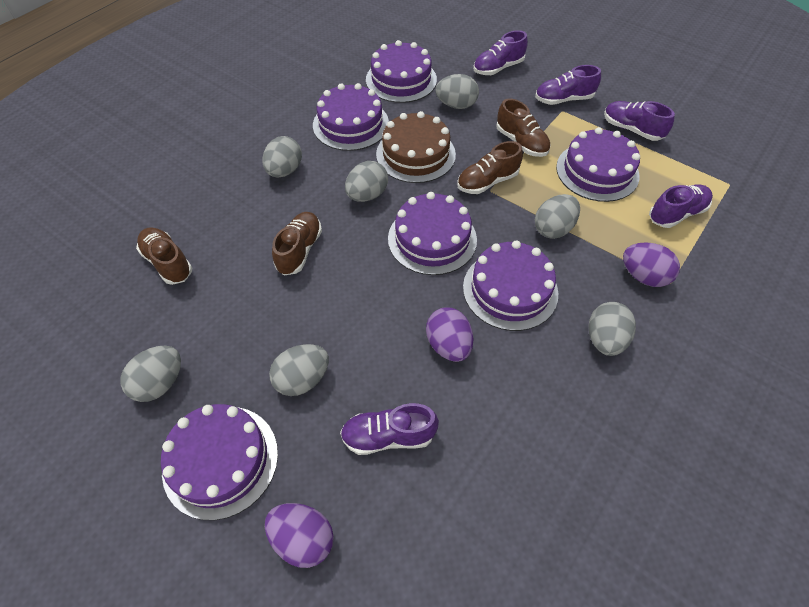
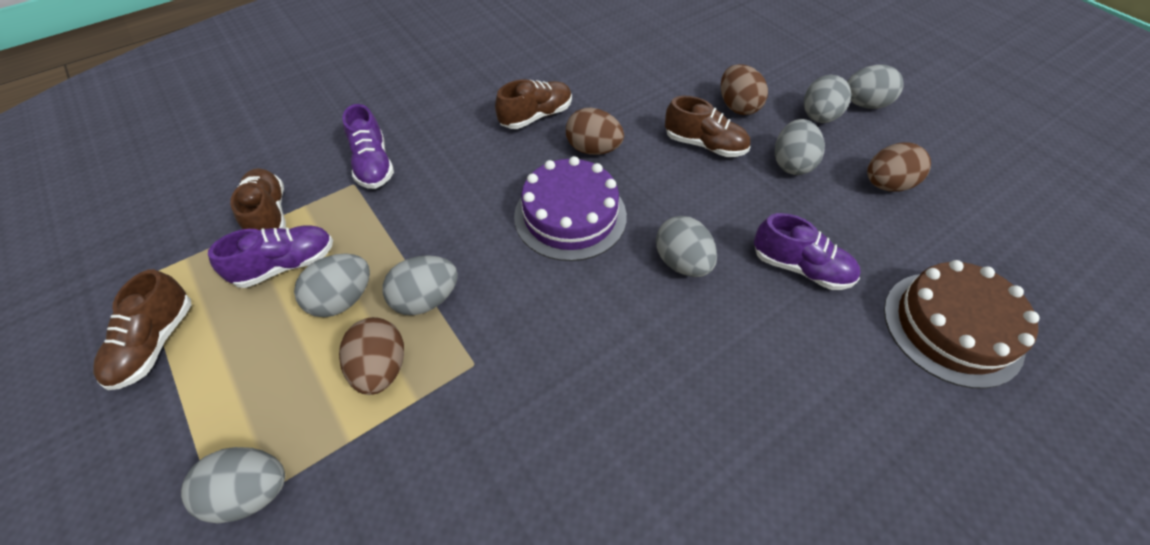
brown egg: 0 -> 4
purple cake: 6 -> 1
purple egg: 3 -> 0
purple shoe: 5 -> 3

